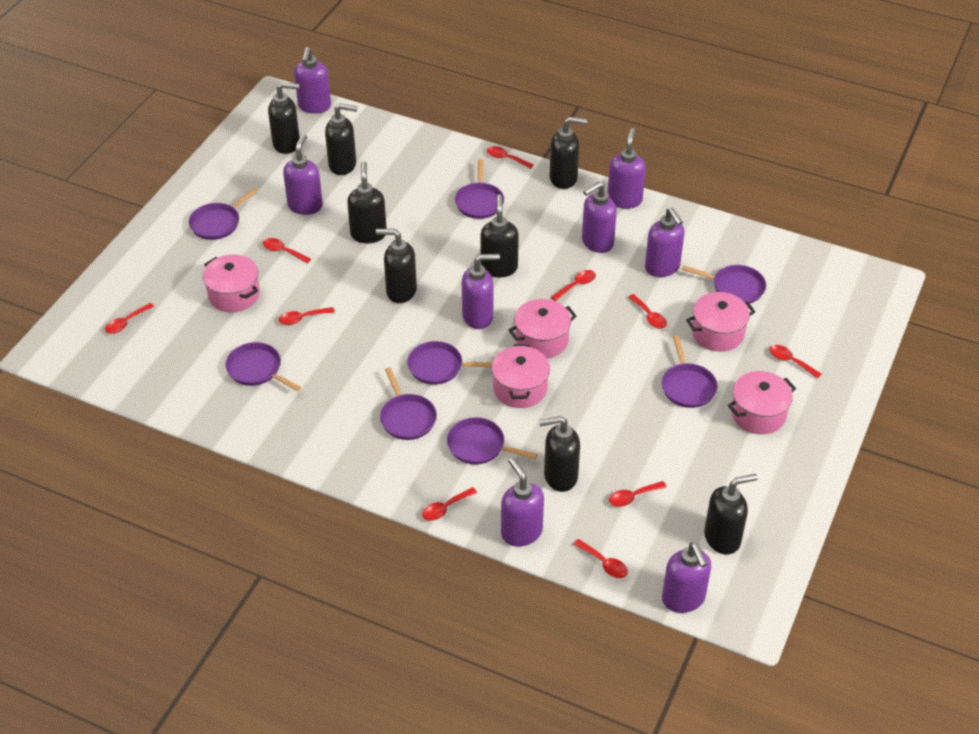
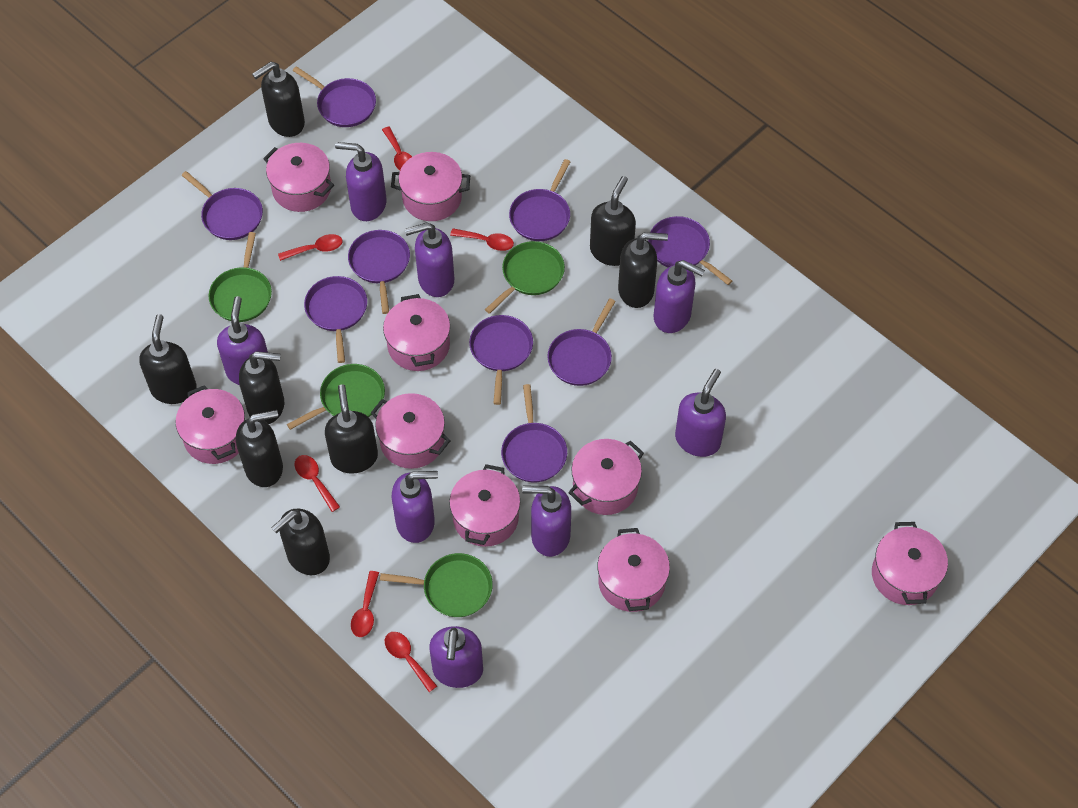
green pan: 0 -> 4
pink pot: 5 -> 9
purple pan: 8 -> 9
red spoon: 10 -> 6

